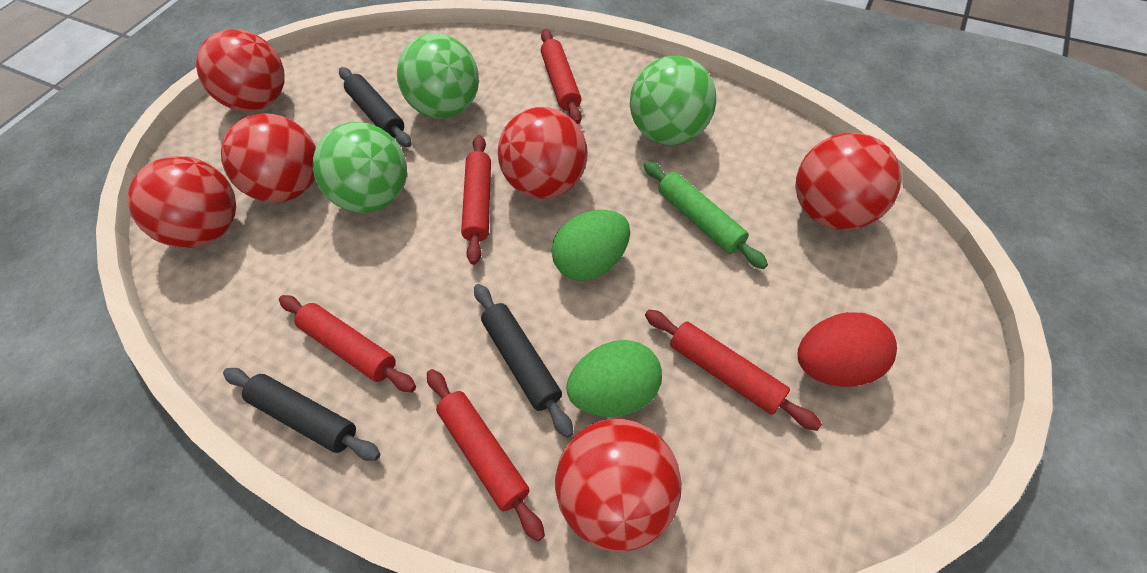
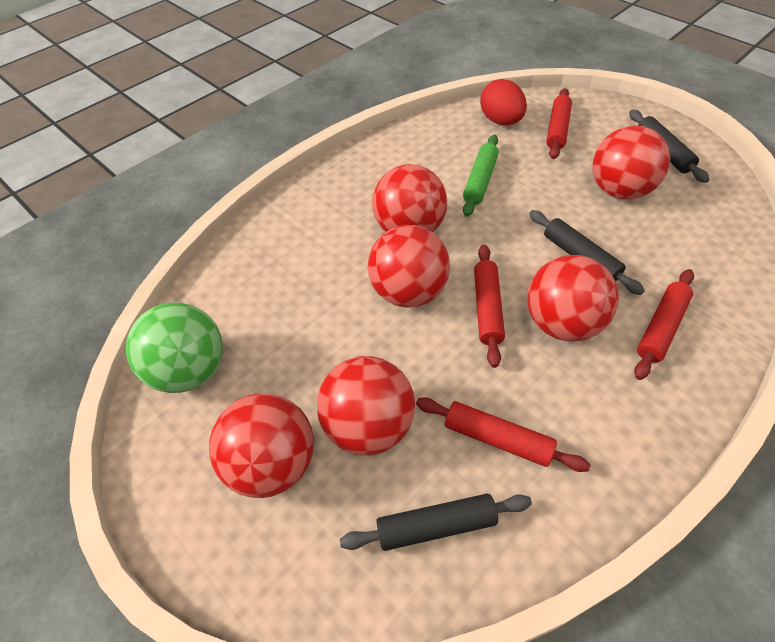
green ball: 3 -> 1
green egg: 2 -> 0
red rolling pin: 5 -> 4

